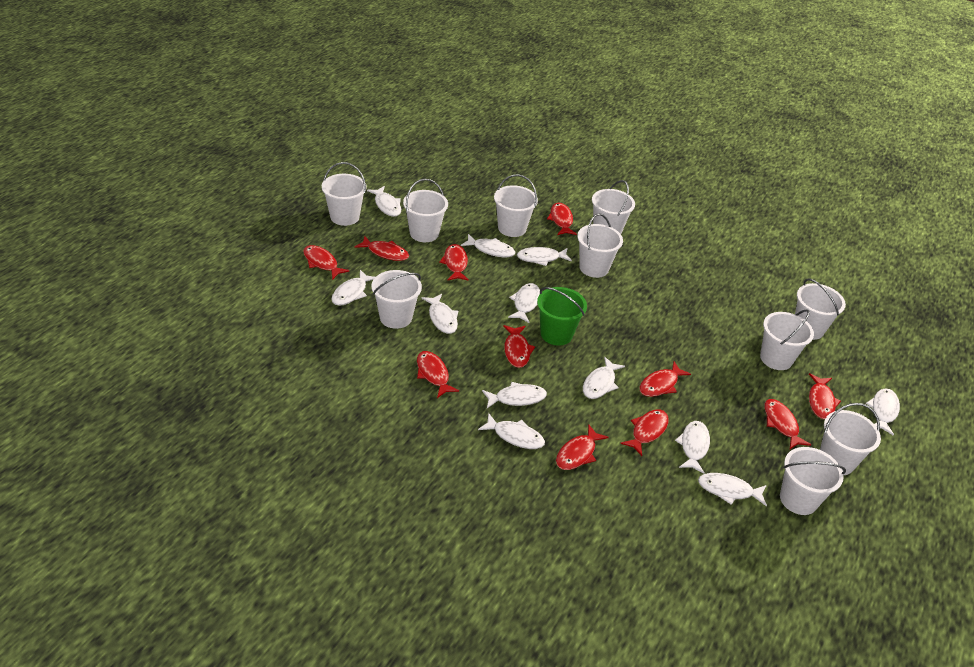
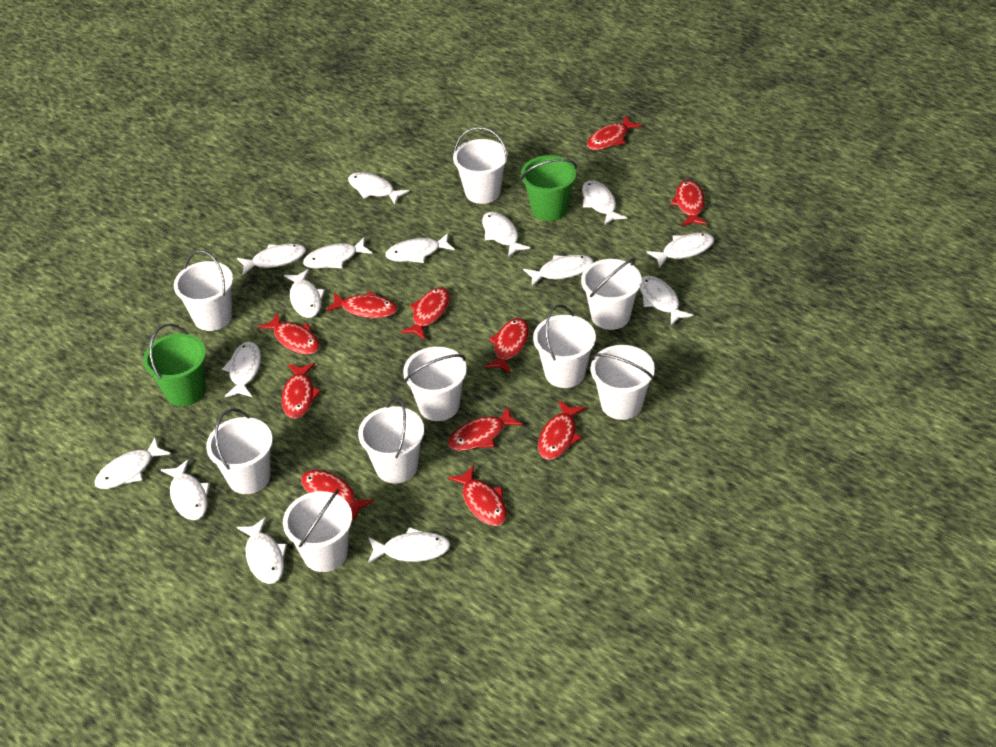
green bucket: 1 -> 2
white bucket: 10 -> 9
white fish: 12 -> 15

